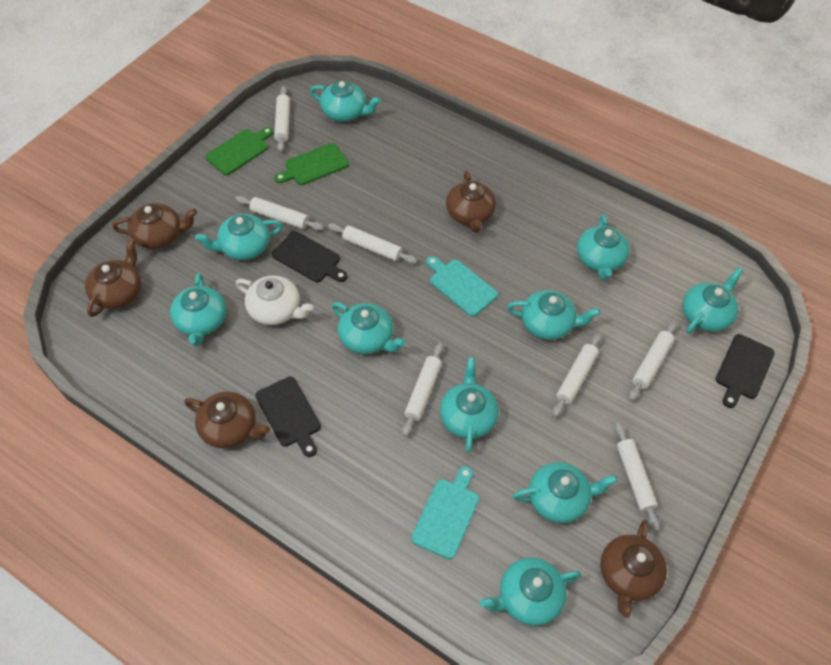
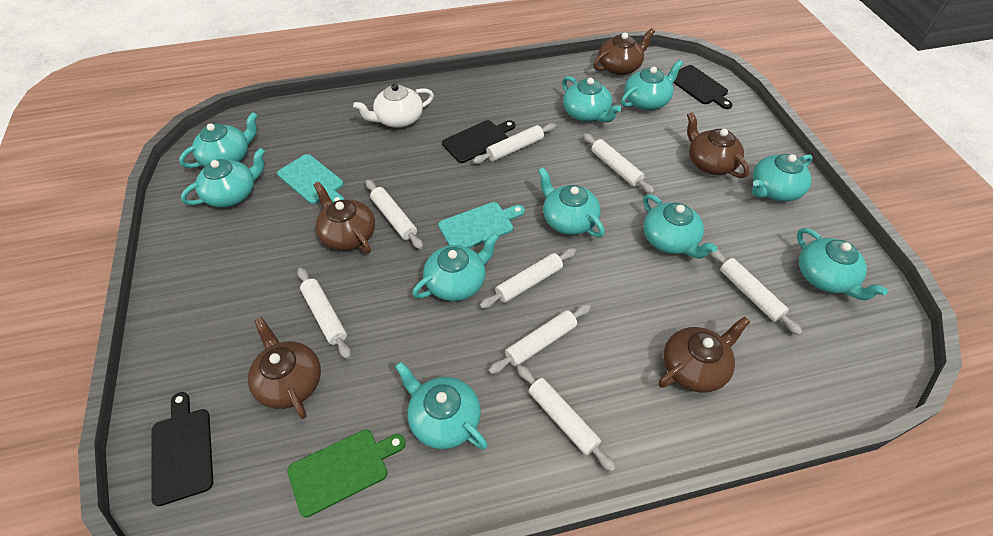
green cutting board: 2 -> 1
white rolling pin: 7 -> 8

